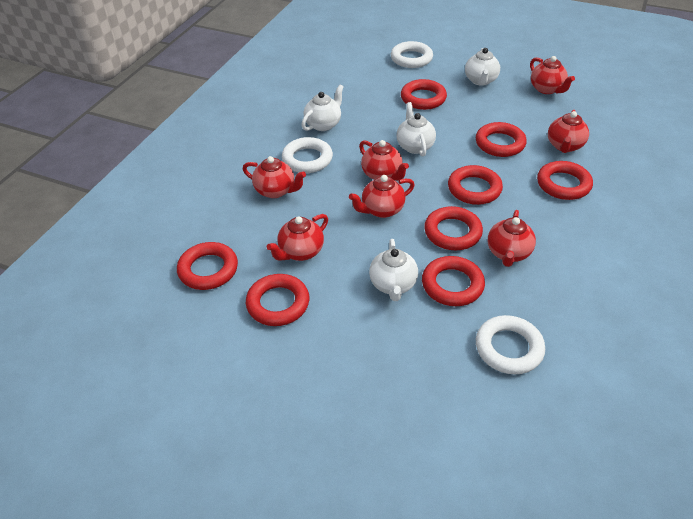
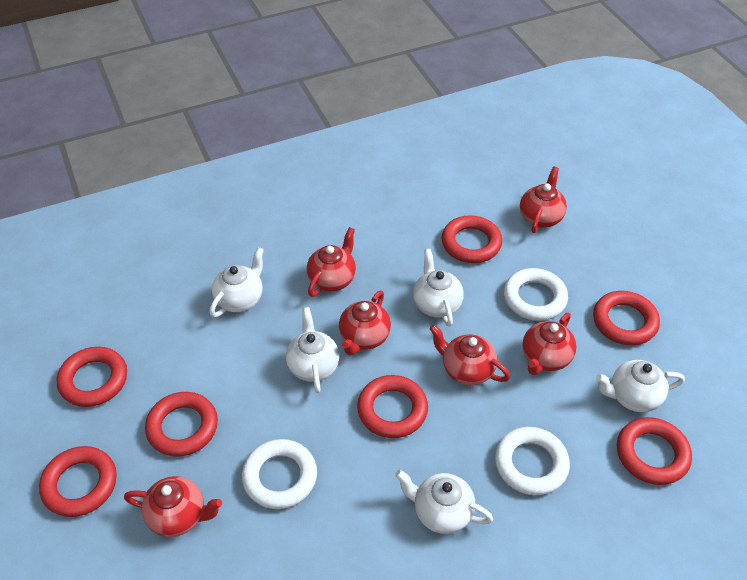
red ring: 8 -> 7
red teapot: 7 -> 6
white teapot: 4 -> 5

